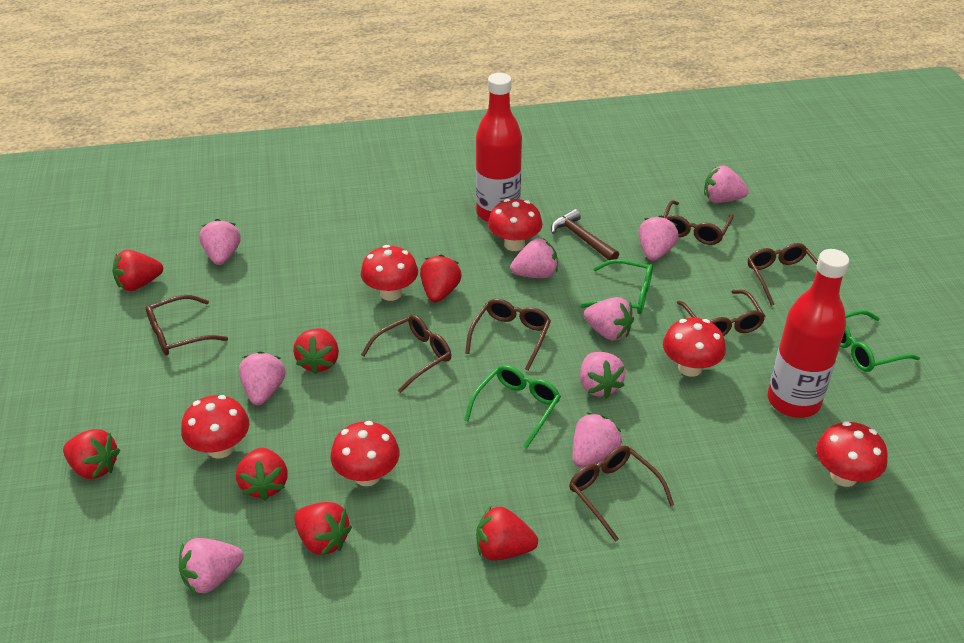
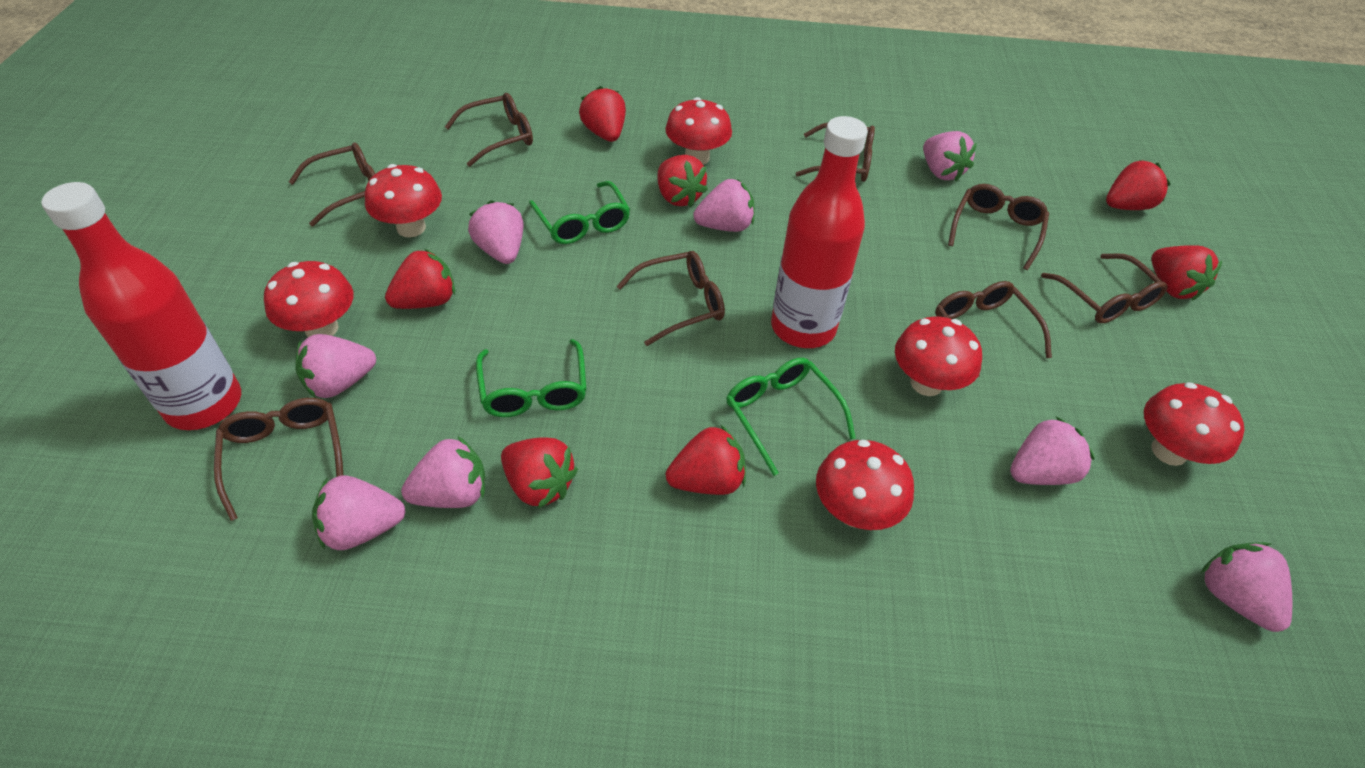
brown glasses: 7 -> 8
brown hammer: 1 -> 0
pink strawberry: 9 -> 8

